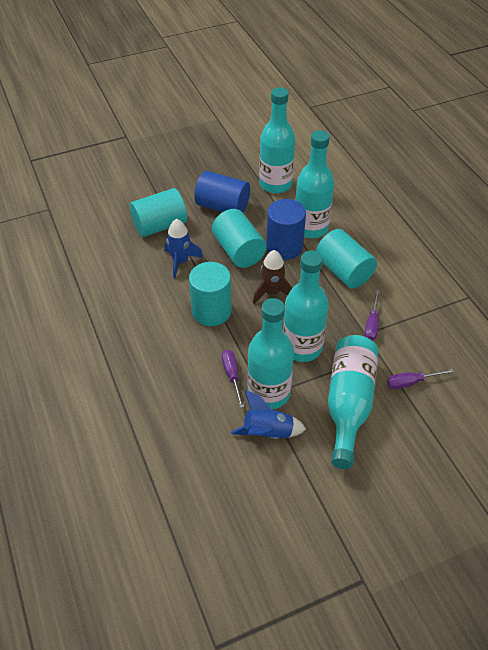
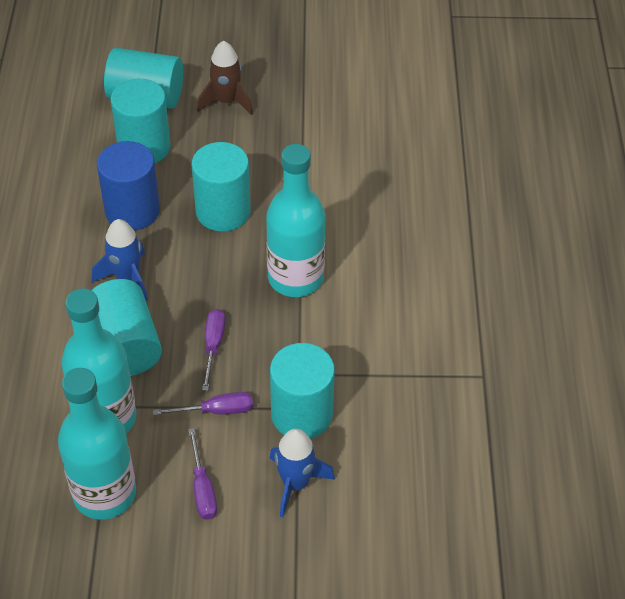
blue cylinder: 2 -> 1
turquoise bottle: 5 -> 3
turquoise cylinder: 4 -> 5

